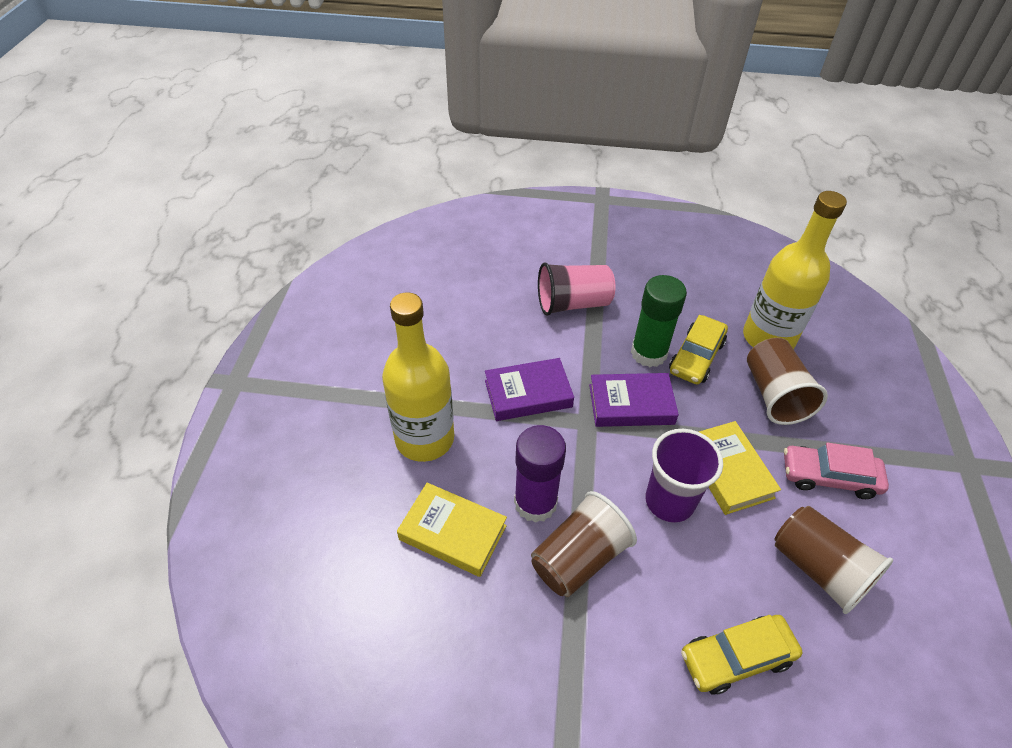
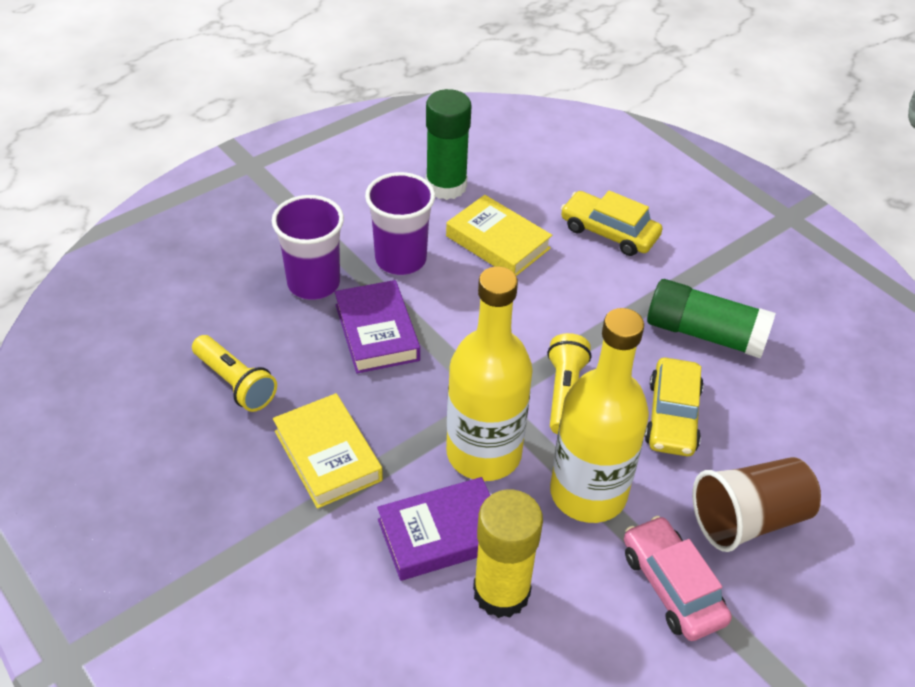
brown cup: 3 -> 1
green glue stick: 1 -> 2
pink cup: 1 -> 0
purple cup: 1 -> 2
purple glue stick: 1 -> 0
yellow flashlight: 0 -> 2
yellow glue stick: 0 -> 1

